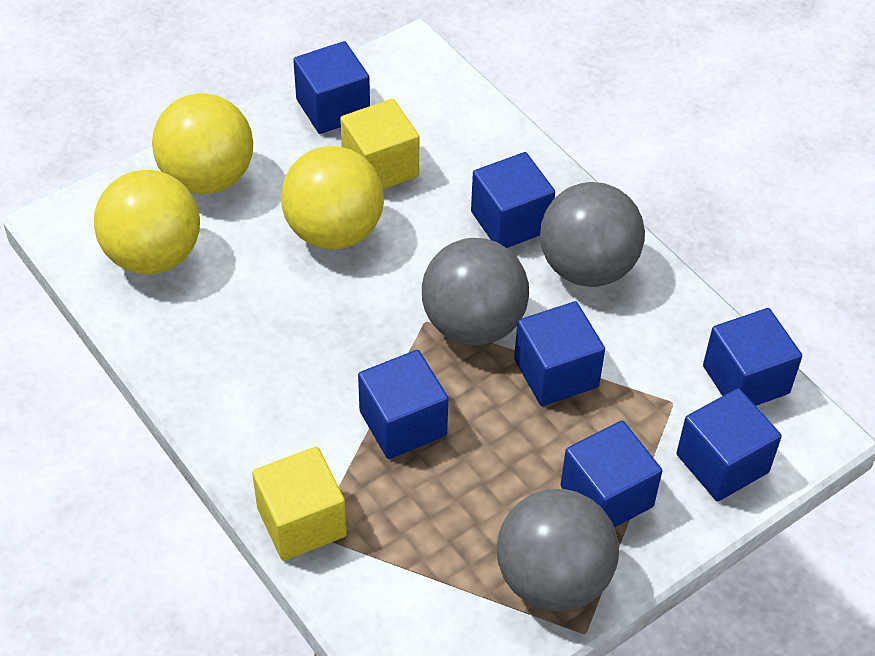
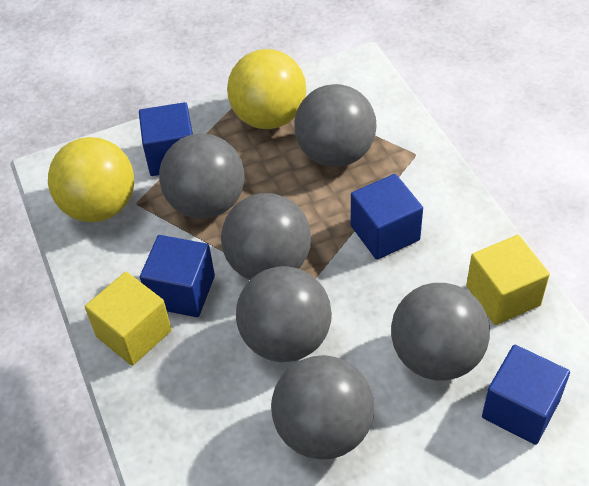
blue cube: 7 -> 4
grey ball: 3 -> 6
yellow ball: 3 -> 2

